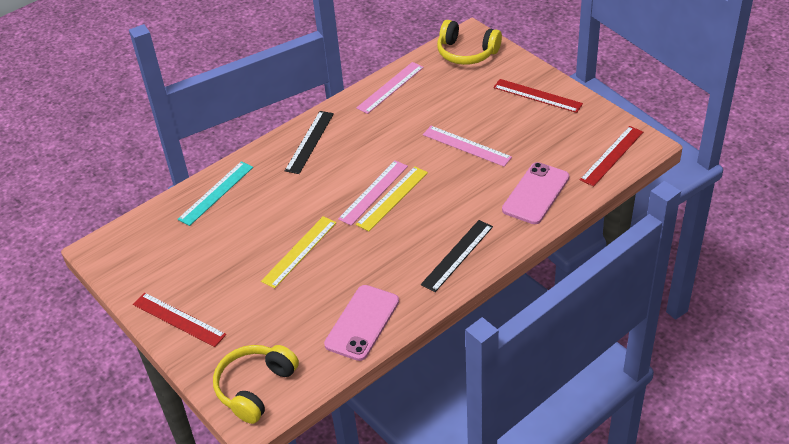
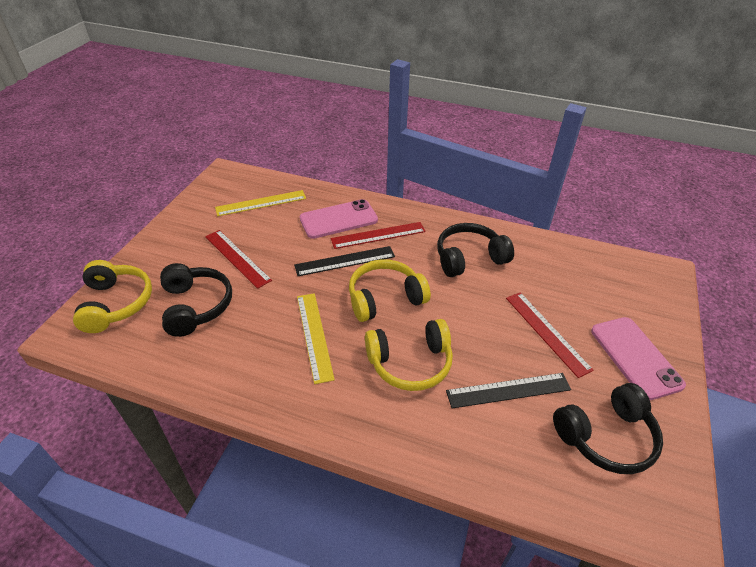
black headphones: 0 -> 3
pink ruler: 3 -> 0
turquoise ruler: 1 -> 0
yellow headphones: 2 -> 3

